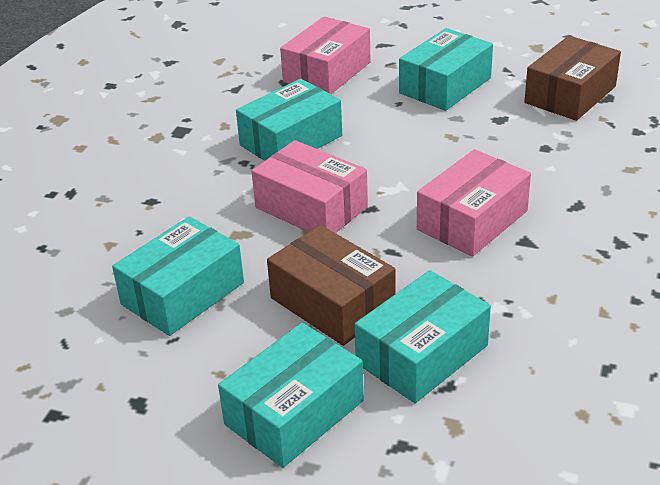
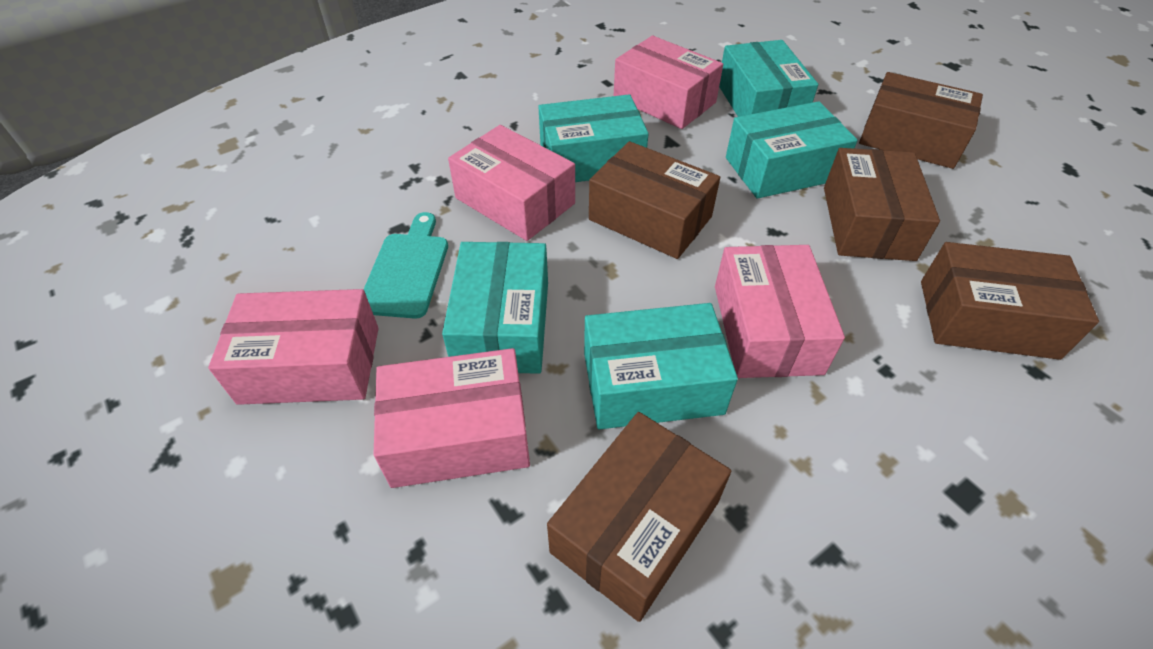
brown box: 2 -> 5
pink box: 3 -> 5
turquoise cutting board: 0 -> 1

